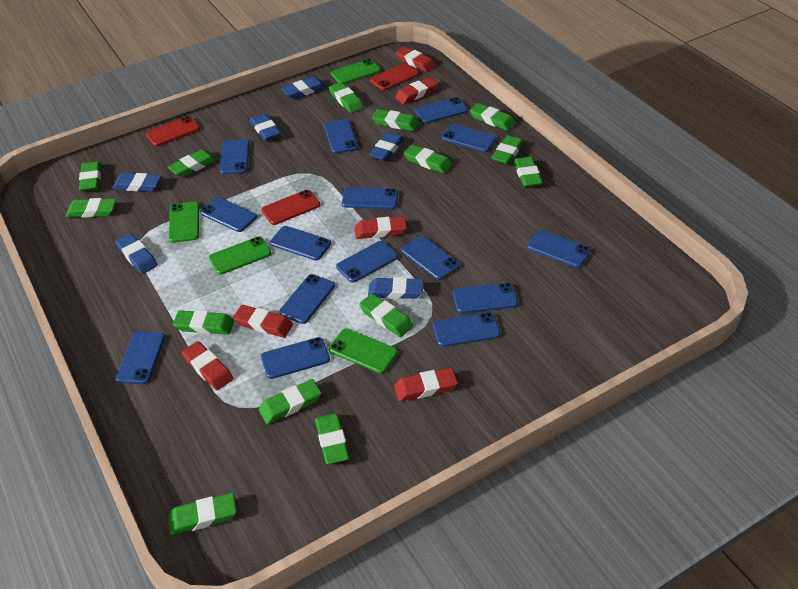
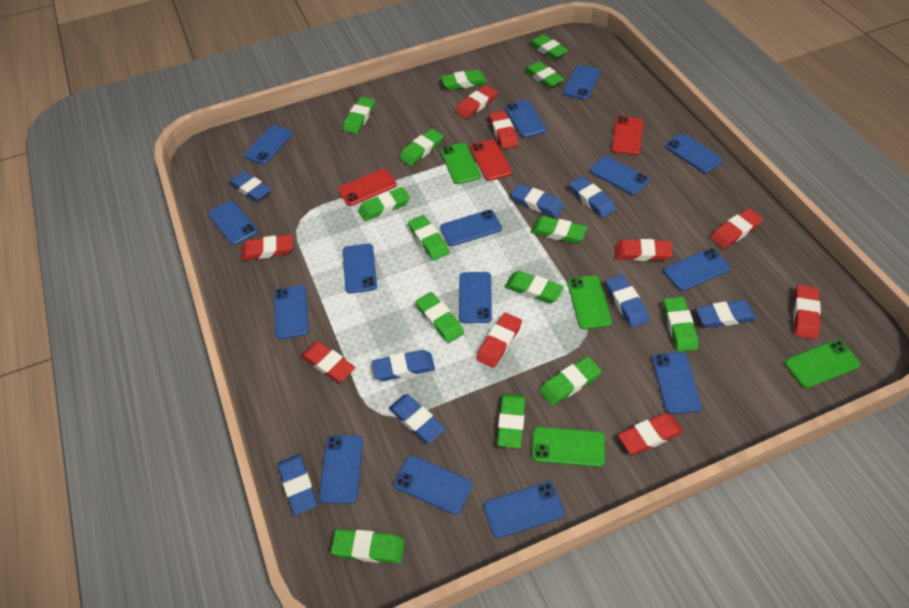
blue eraser: 6 -> 8
red eraser: 6 -> 9

